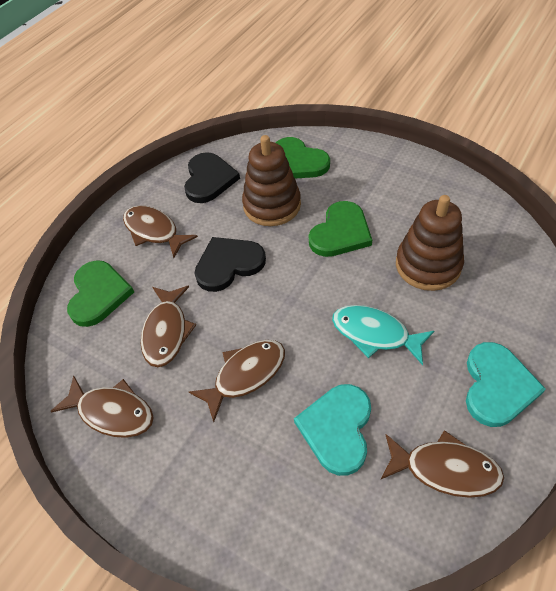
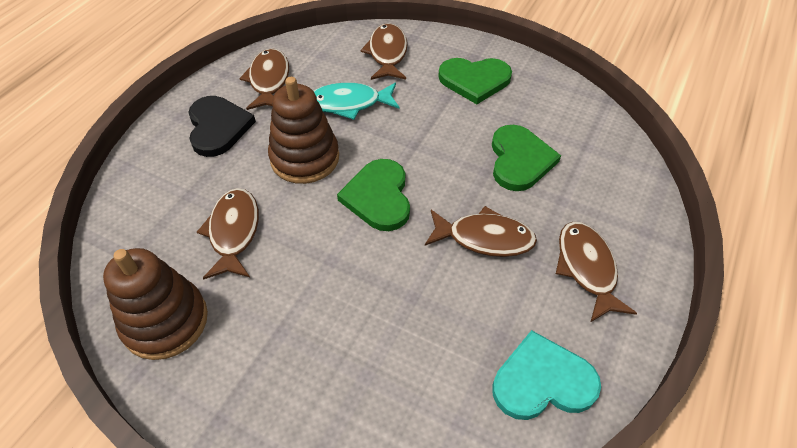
black heart: 2 -> 1
turquoise heart: 2 -> 1

